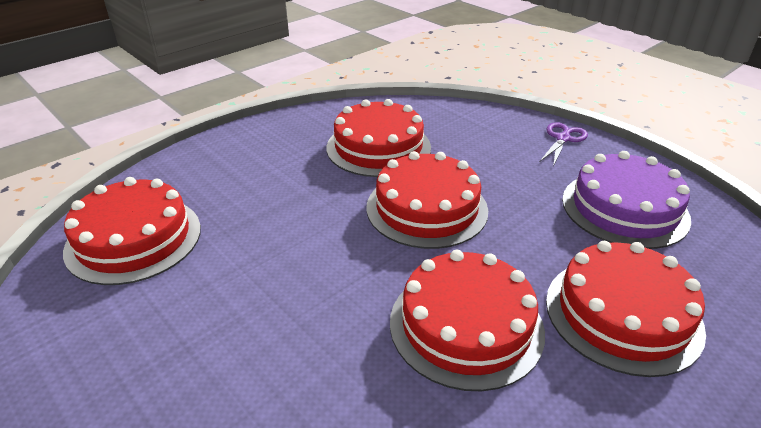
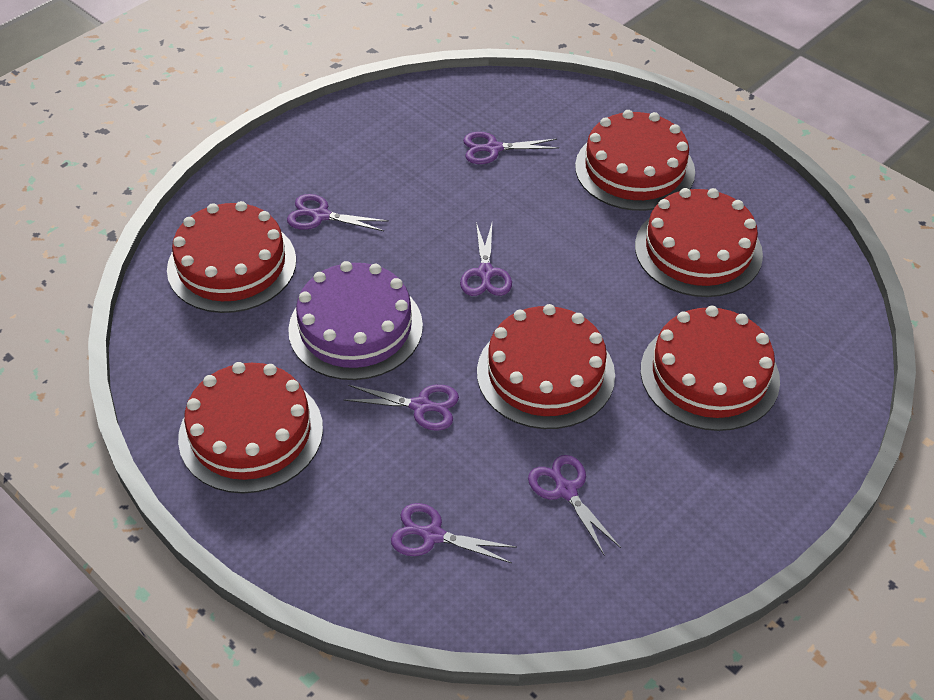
purple scissors: 1 -> 6
red cake: 5 -> 6

